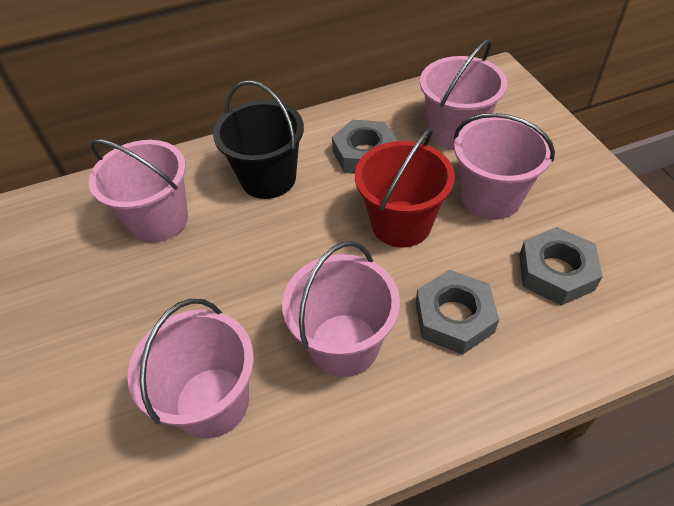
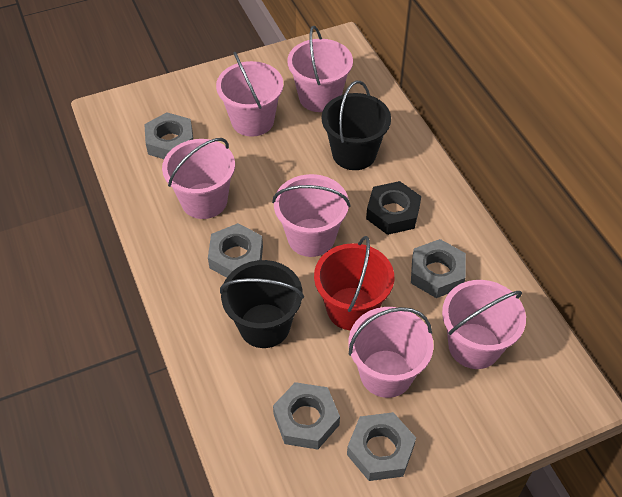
black bucket: 1 -> 2
black nut: 0 -> 1
grey nut: 3 -> 5
pink bucket: 5 -> 6

